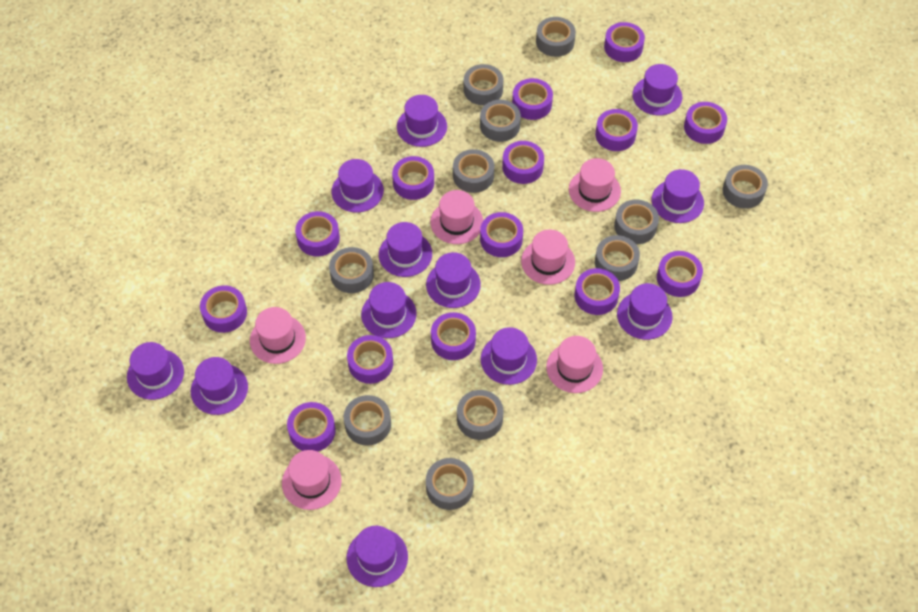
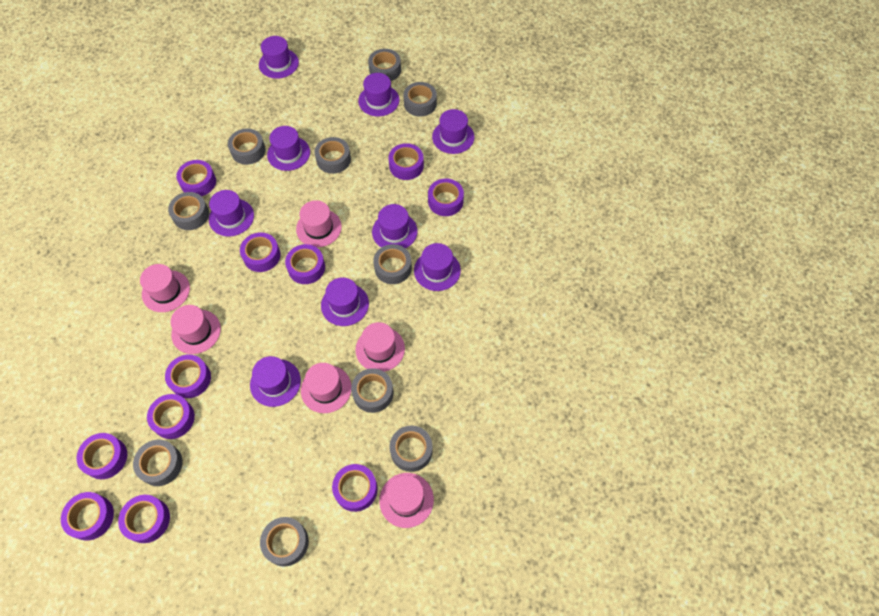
grey tape: 11 -> 10
purple hat: 12 -> 9
purple tape: 14 -> 11

